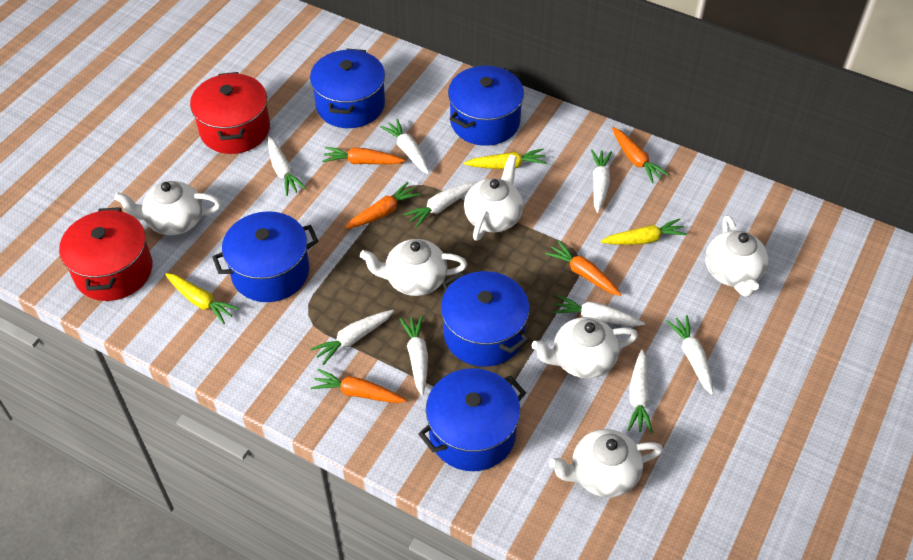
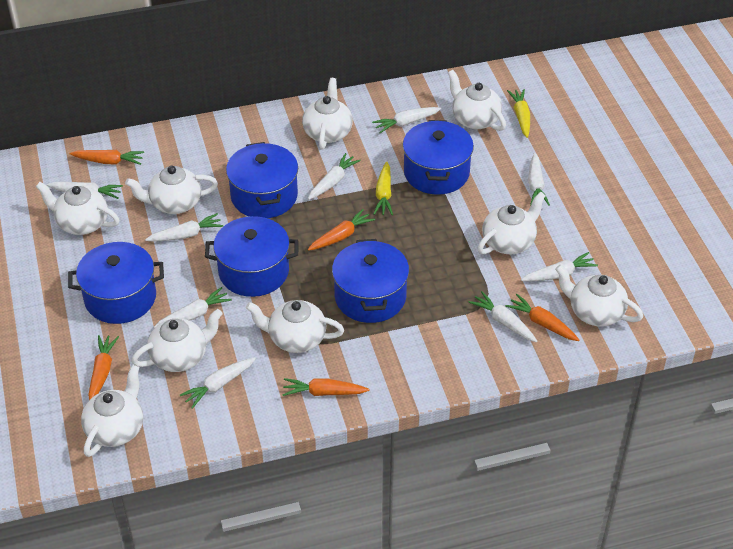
red pot: 2 -> 0
white teapot: 6 -> 9
yellow carrot: 3 -> 2

